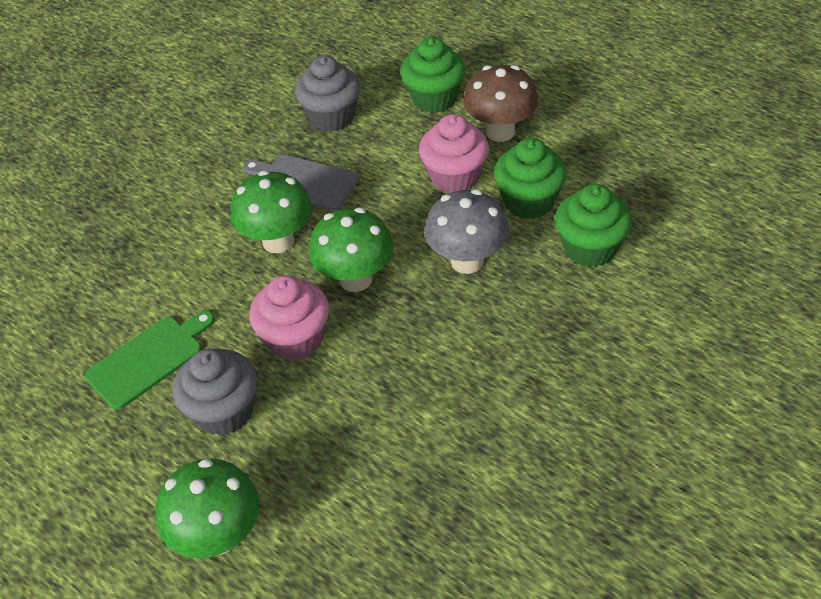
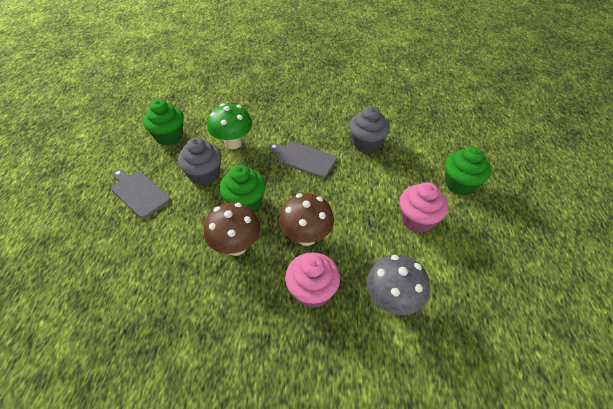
brown mushroom: 1 -> 2
green cutting board: 1 -> 0
green mushroom: 3 -> 1
grey cutting board: 1 -> 2

